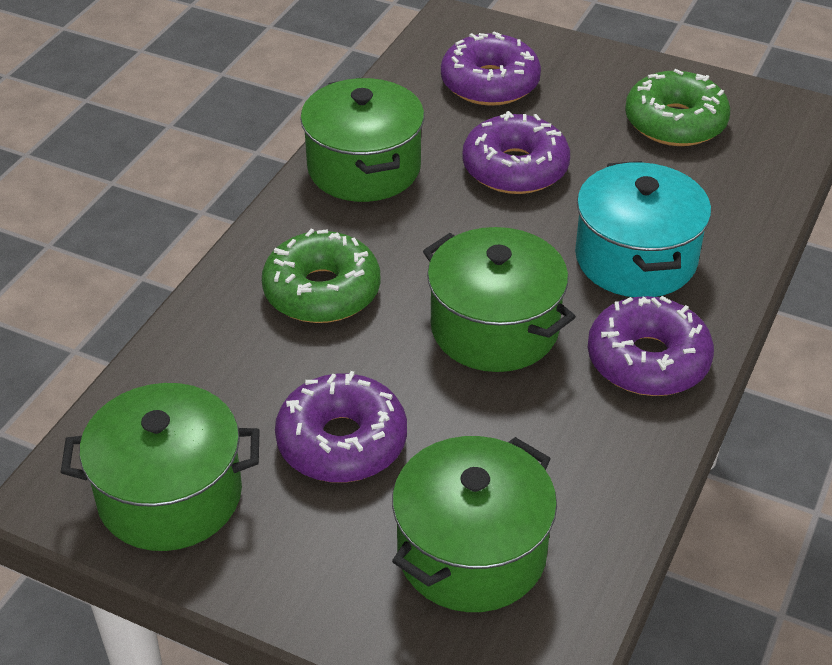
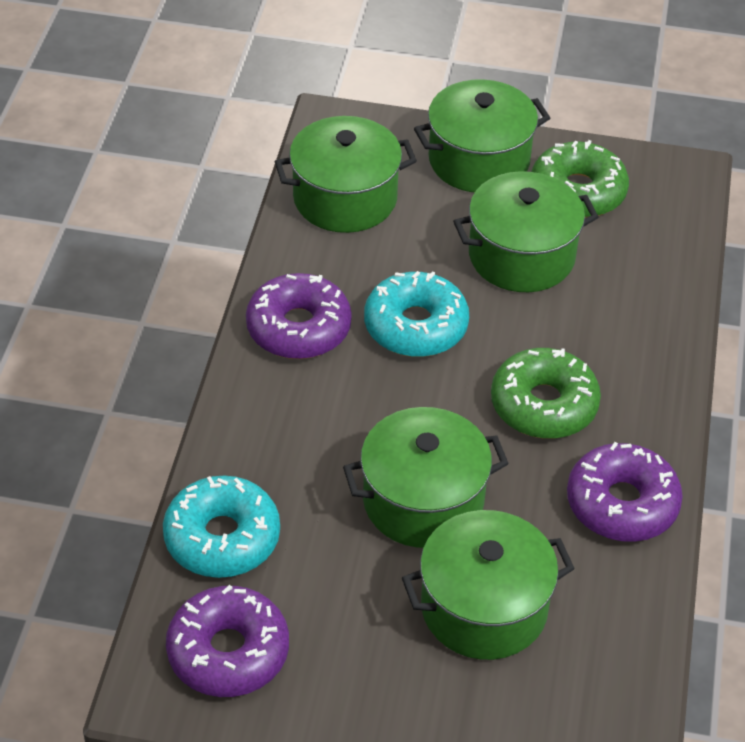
green pot: 4 -> 5
purple donut: 4 -> 3
turquoise donut: 0 -> 2
turquoise pot: 1 -> 0

